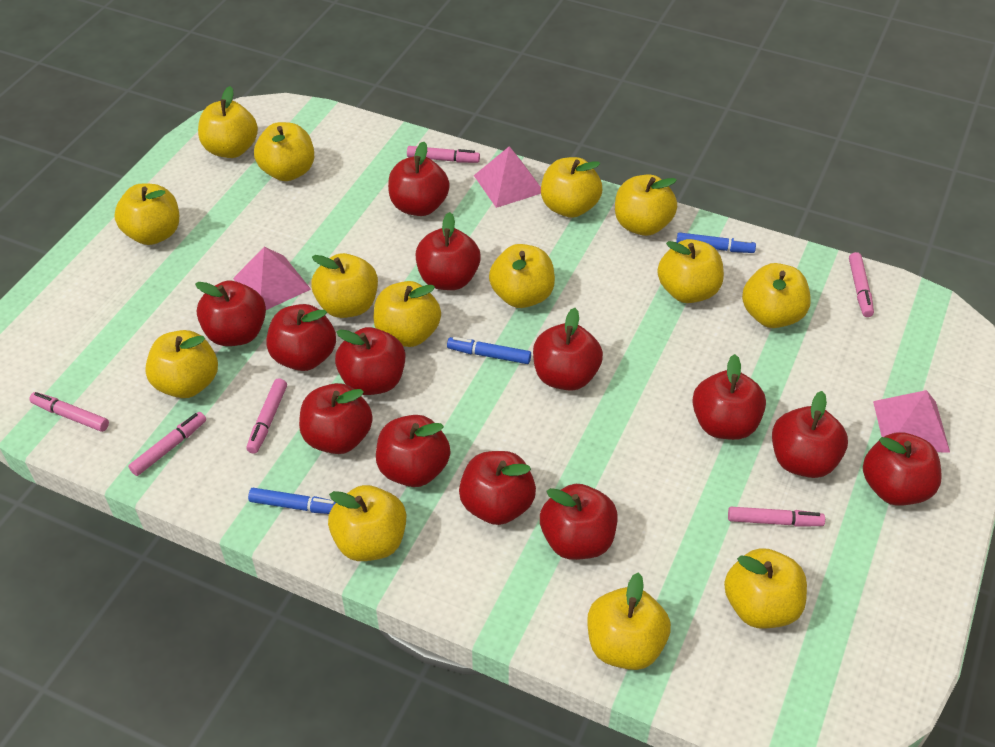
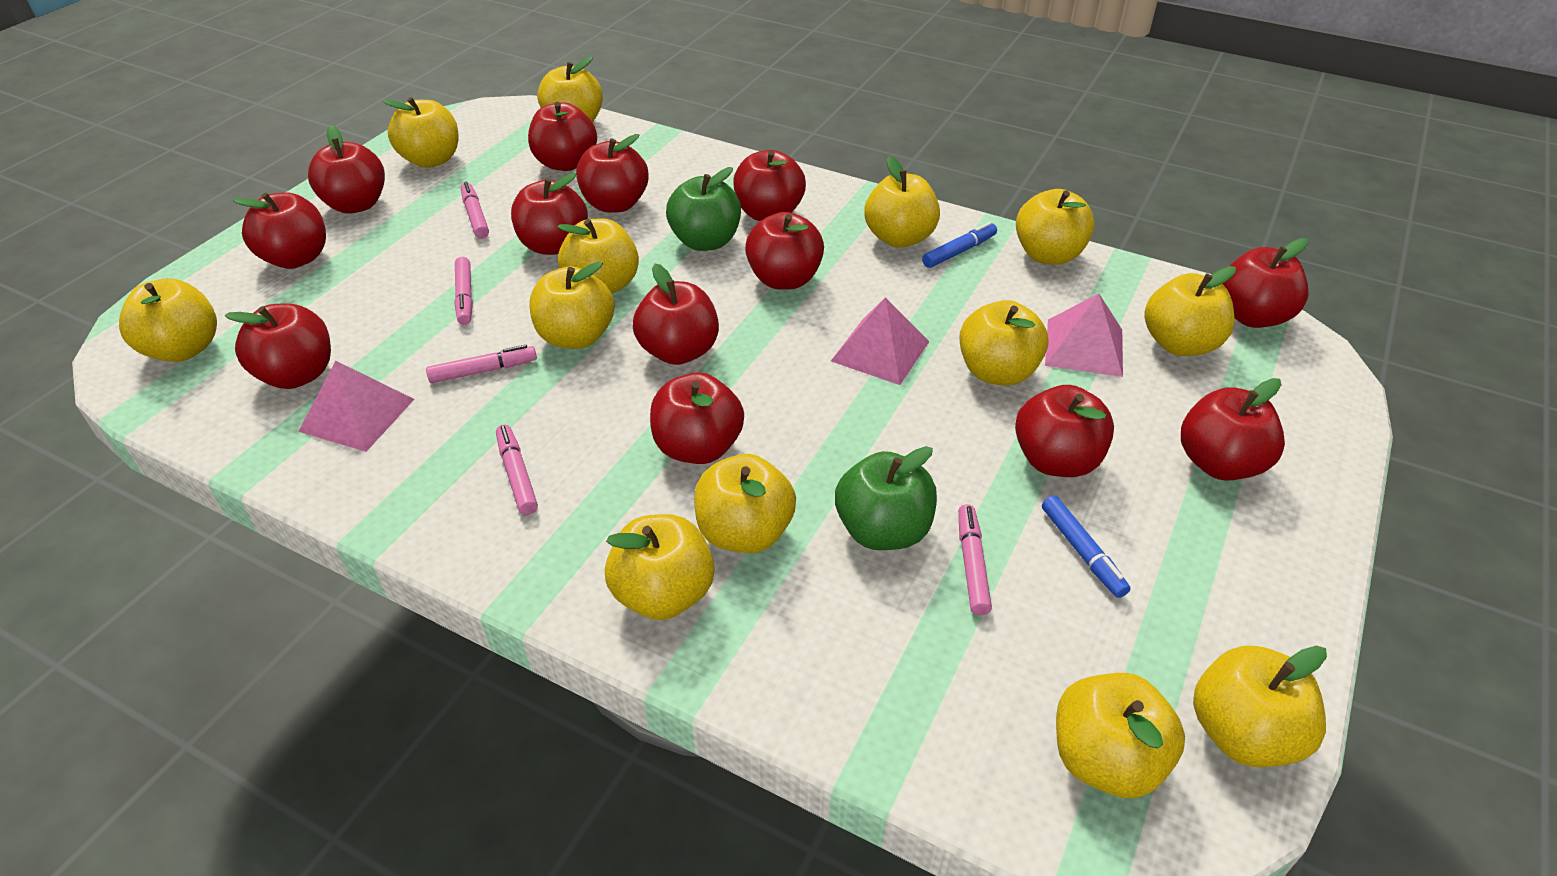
blue marker: 3 -> 2
green apple: 0 -> 2
pink marker: 6 -> 5
yellow apple: 14 -> 13

